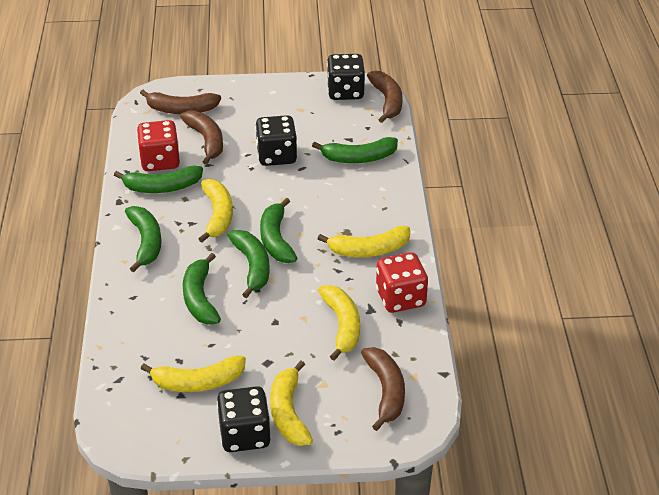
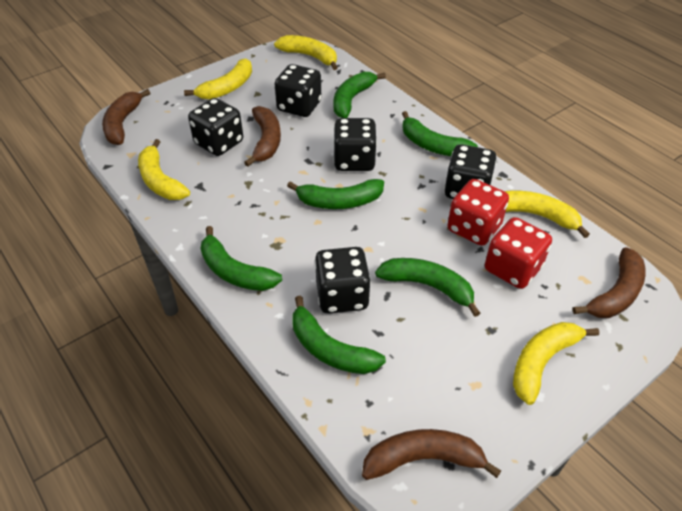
black dice: 3 -> 5

